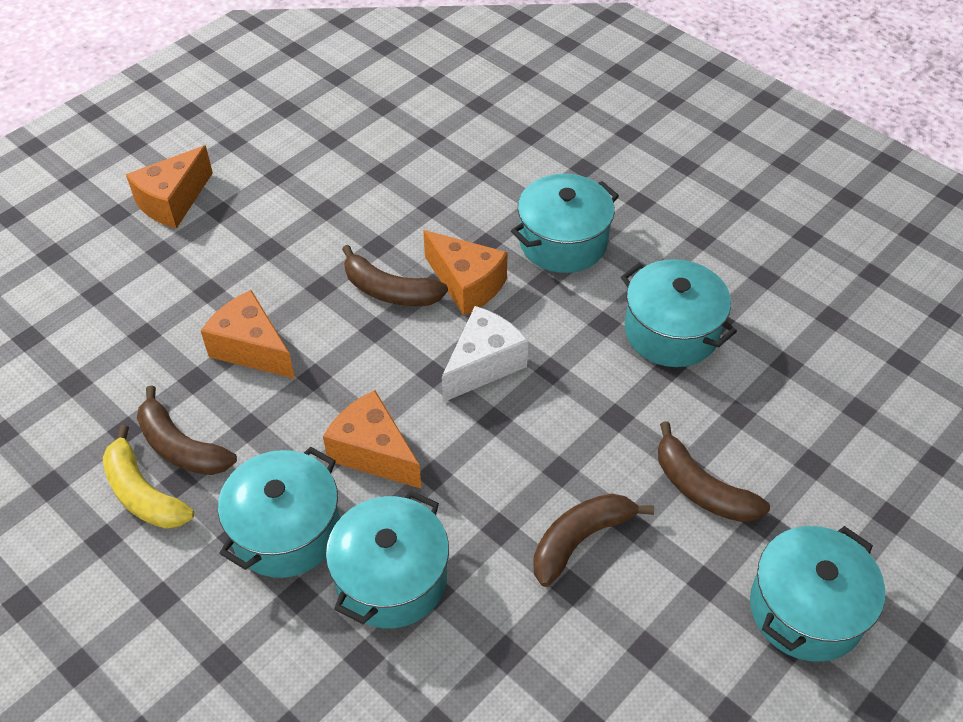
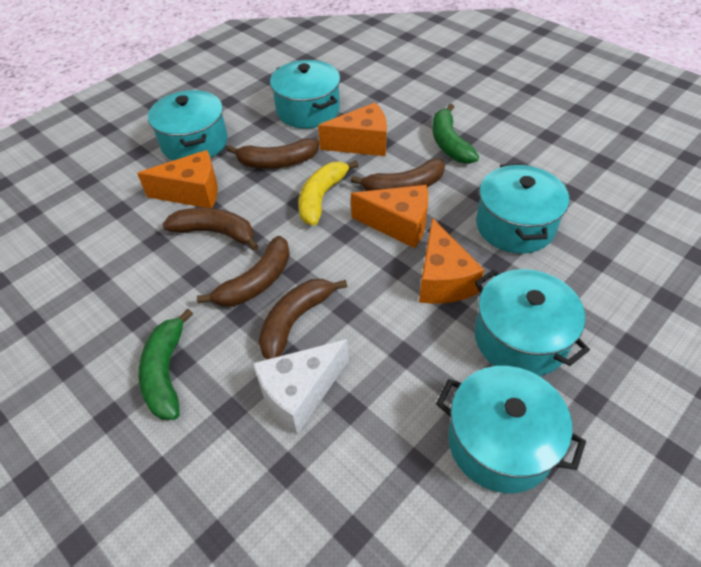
brown banana: 4 -> 5
green banana: 0 -> 2

